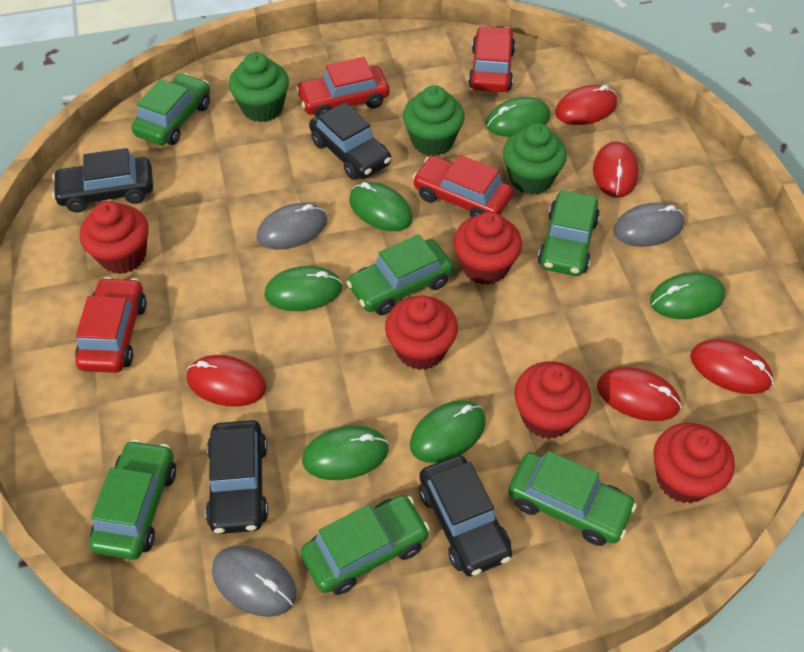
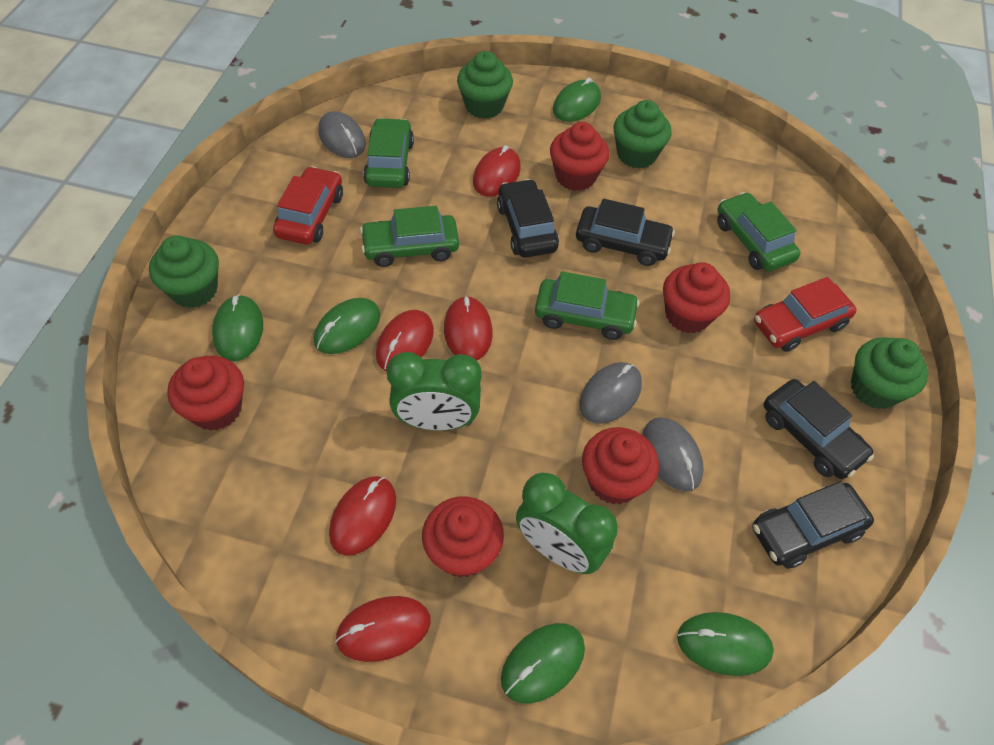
green car: 6 -> 4
green clock: 0 -> 2
green cupcake: 3 -> 4
green mouse: 6 -> 5
red car: 4 -> 2

